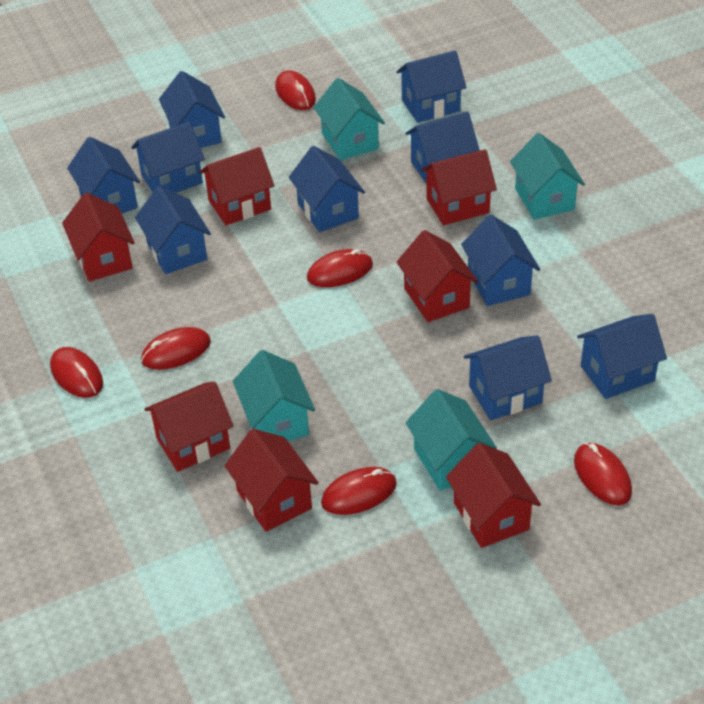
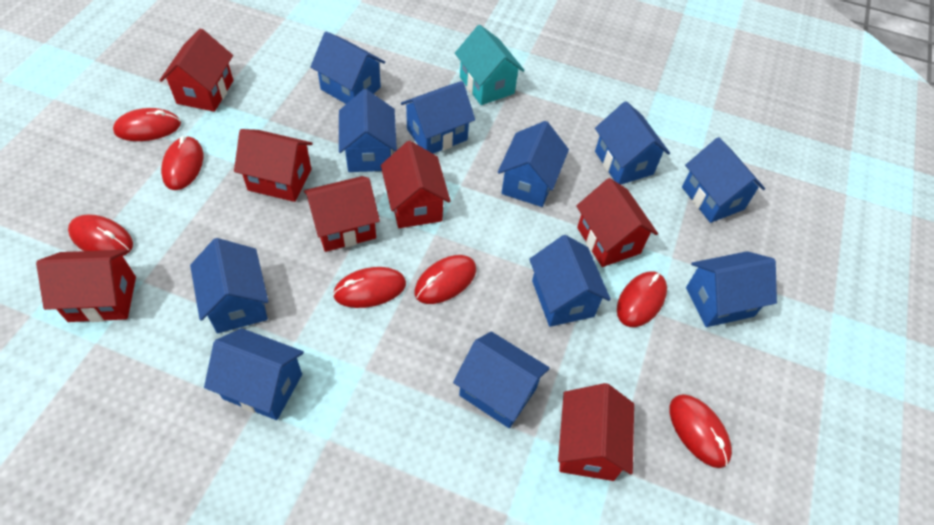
blue house: 10 -> 11
red mouse: 6 -> 7
turquoise house: 4 -> 1

